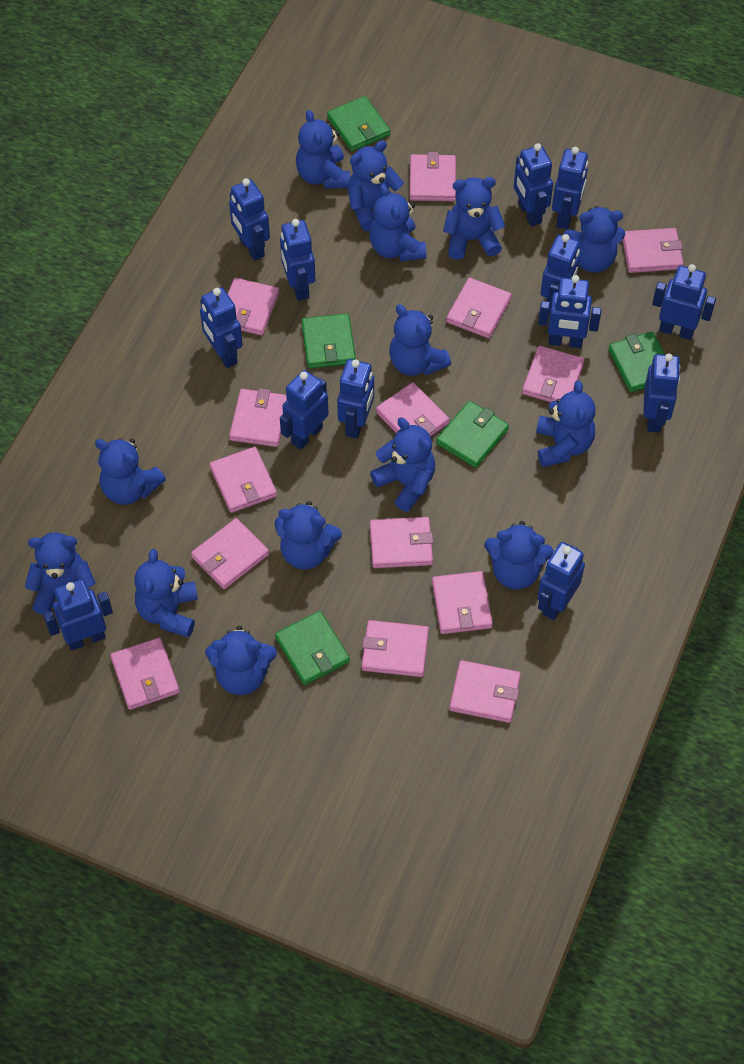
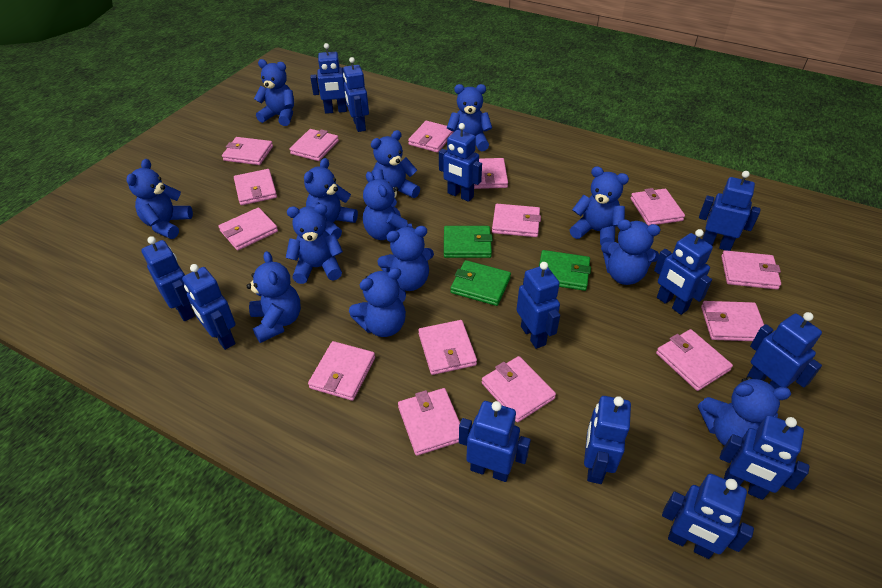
blue teddy bear: 14 -> 13
green wallet: 5 -> 3
pink wallet: 14 -> 15

